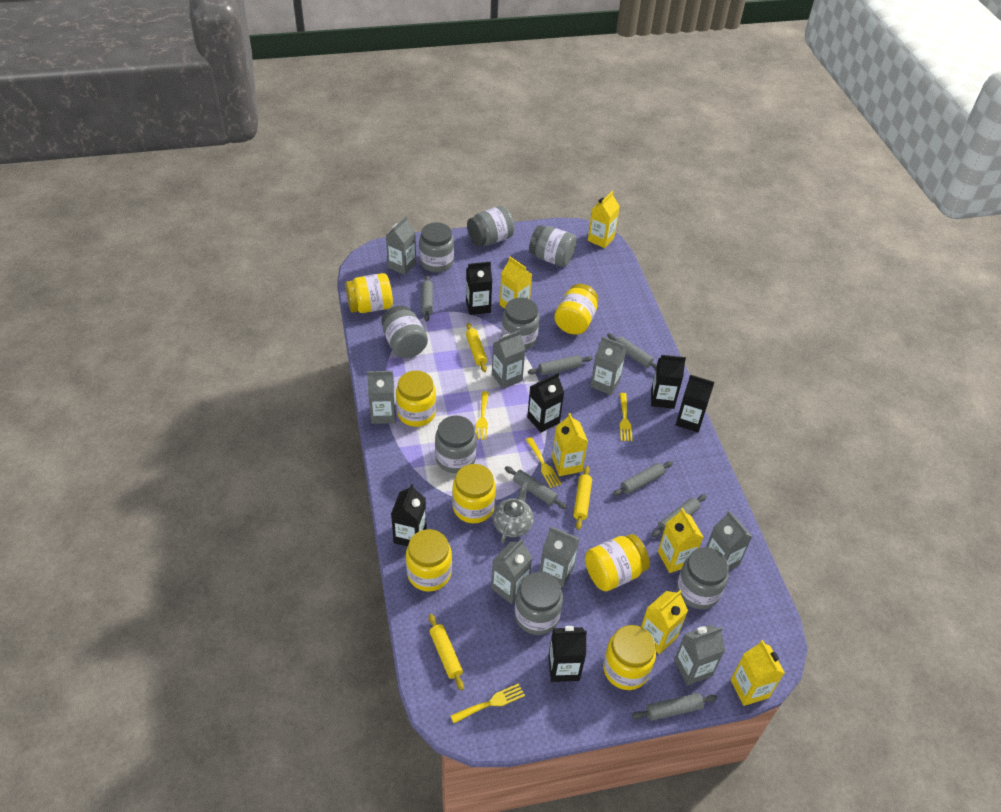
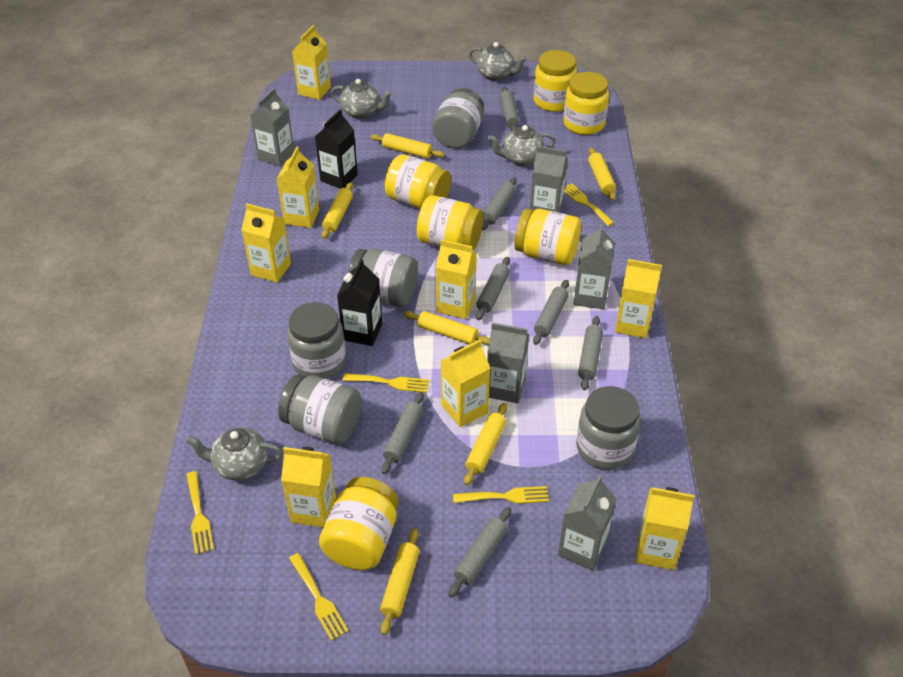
black carton: 6 -> 2
grey carton: 8 -> 5
grey jar: 8 -> 5
grey teapot: 1 -> 4
yellow carton: 6 -> 8
yellow fork: 4 -> 5
yellow jar: 7 -> 6
yellow rolling pin: 3 -> 6

